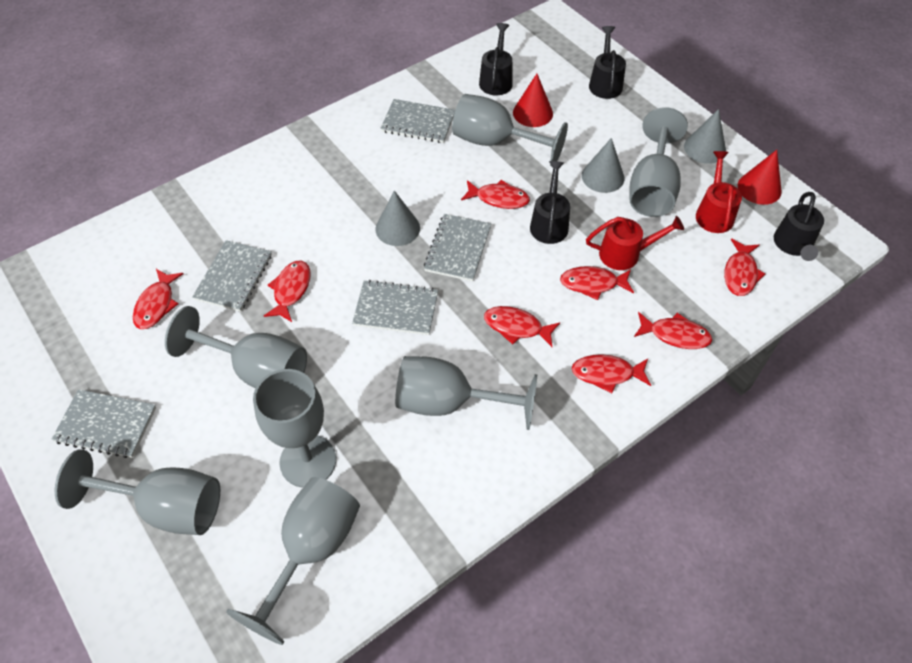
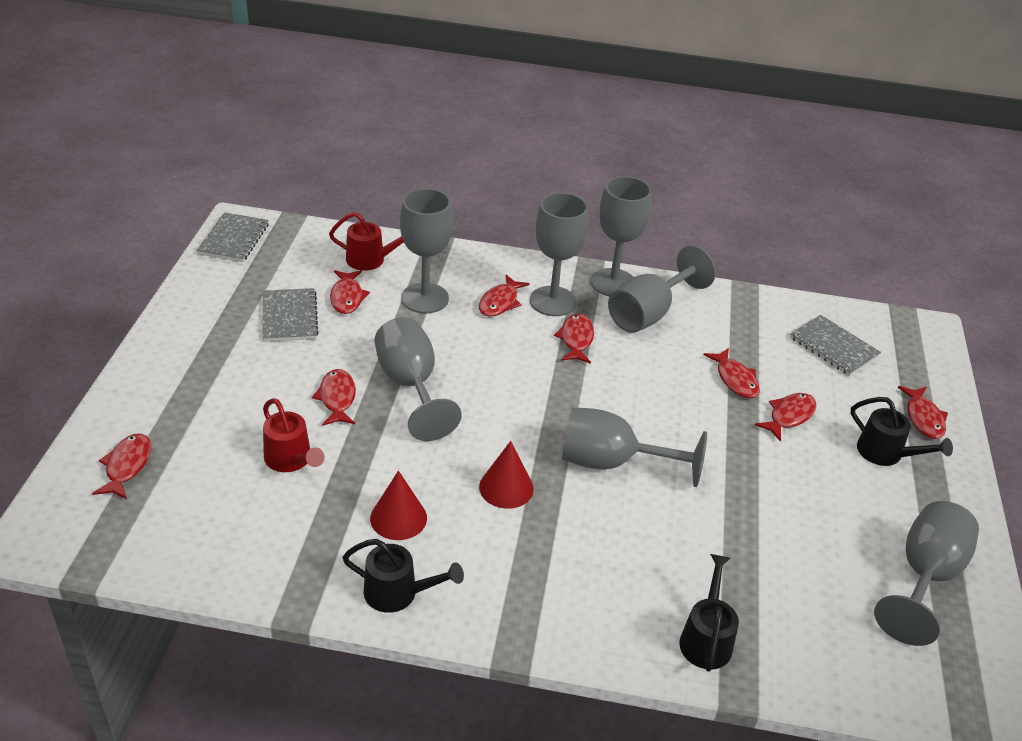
black watering can: 4 -> 3
grey cone: 3 -> 0
grey notebook: 5 -> 3

